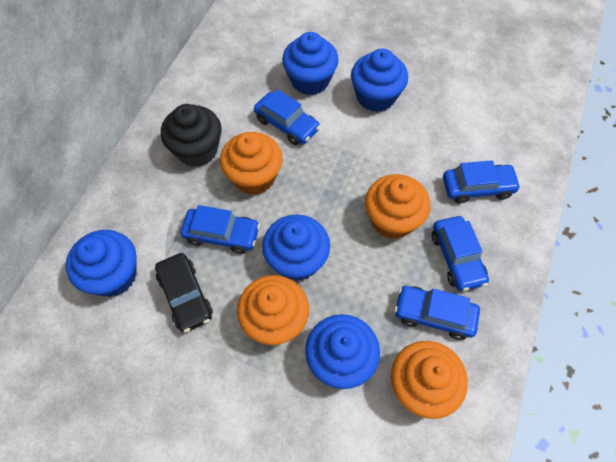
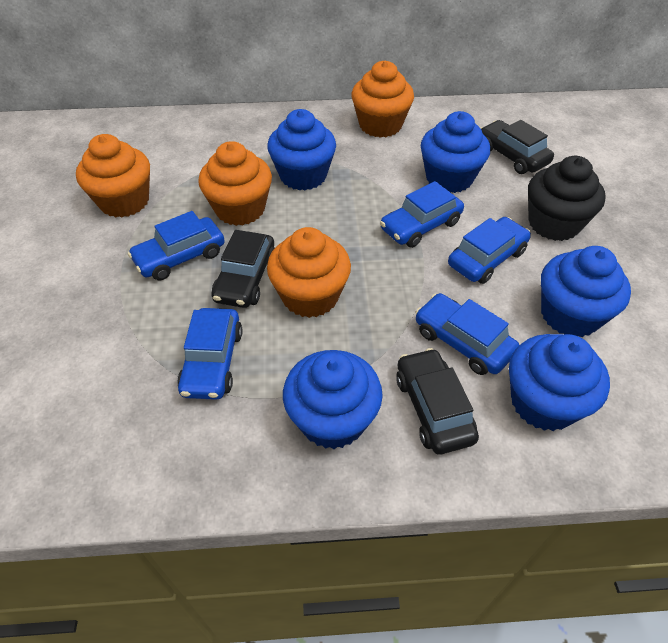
black car: 1 -> 3

